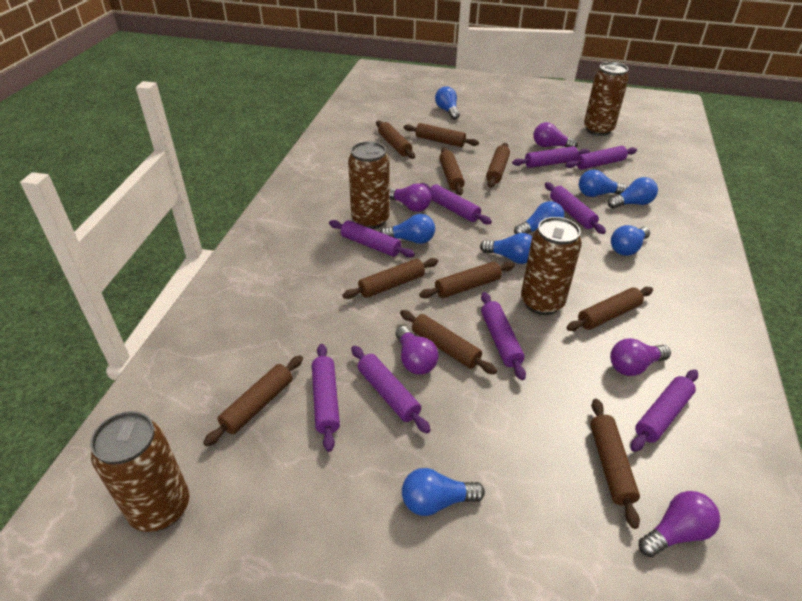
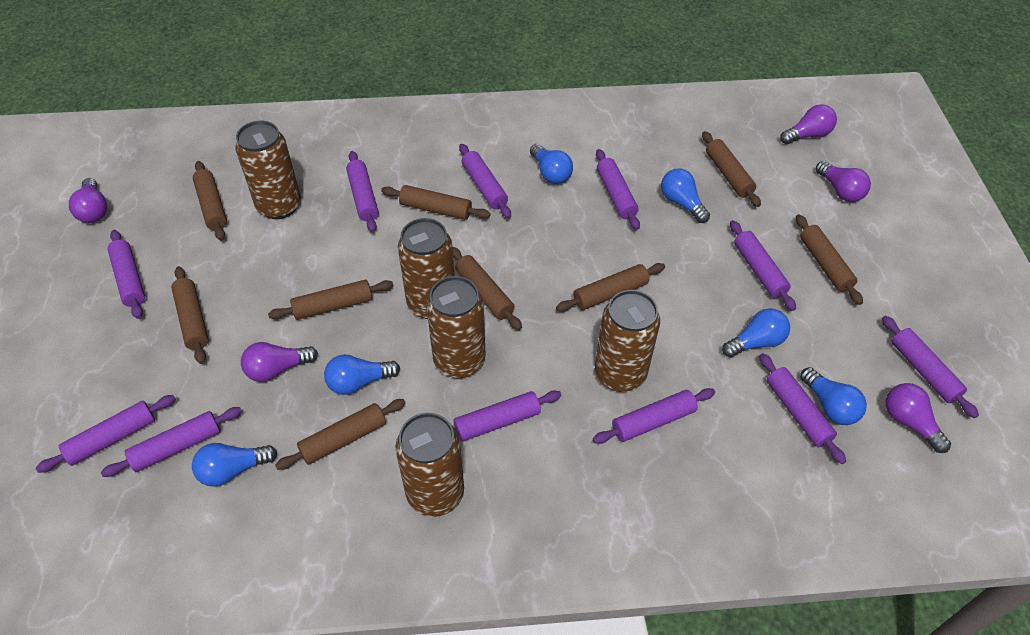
blue light bulb: 8 -> 6
brown can: 4 -> 5
brown rolling pin: 10 -> 9
purple rolling pin: 9 -> 11

